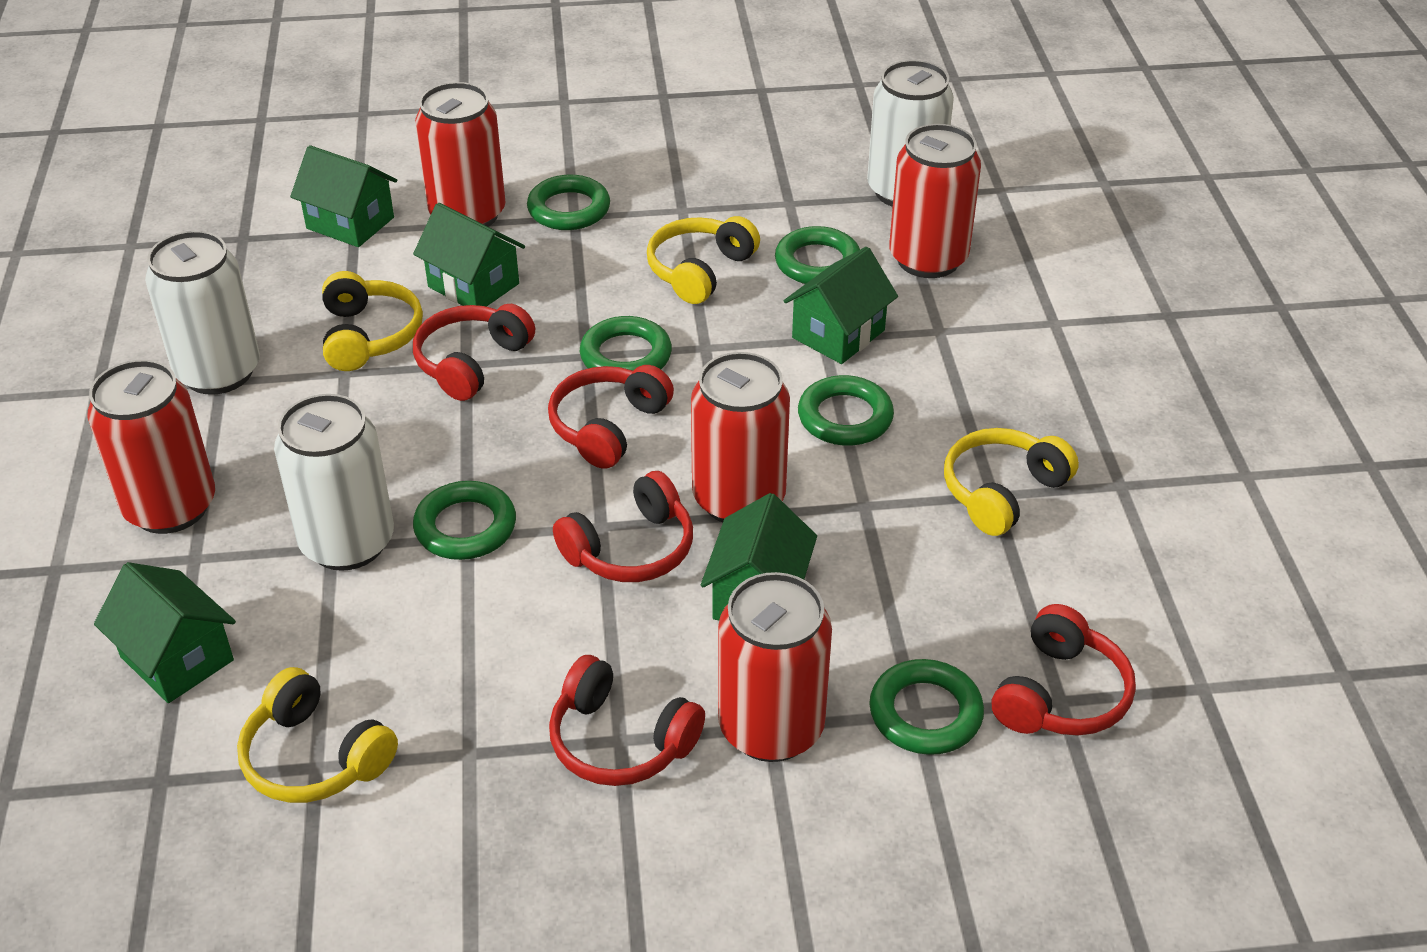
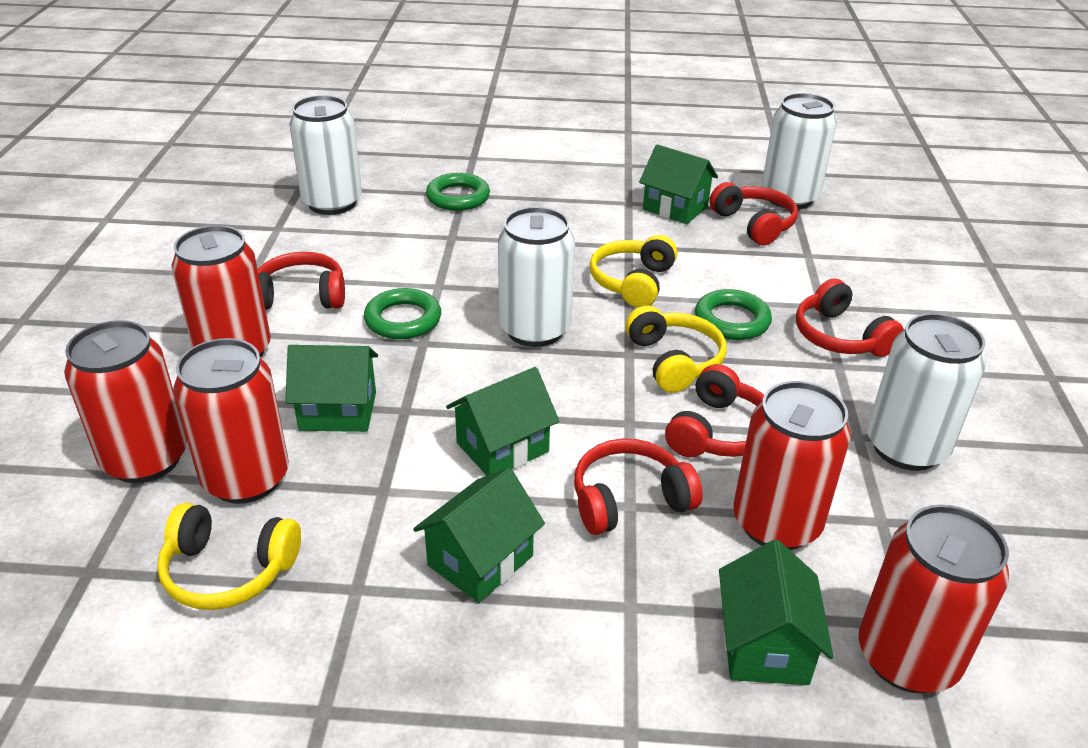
green ring: 6 -> 3
white can: 3 -> 4
yellow headphones: 4 -> 3

